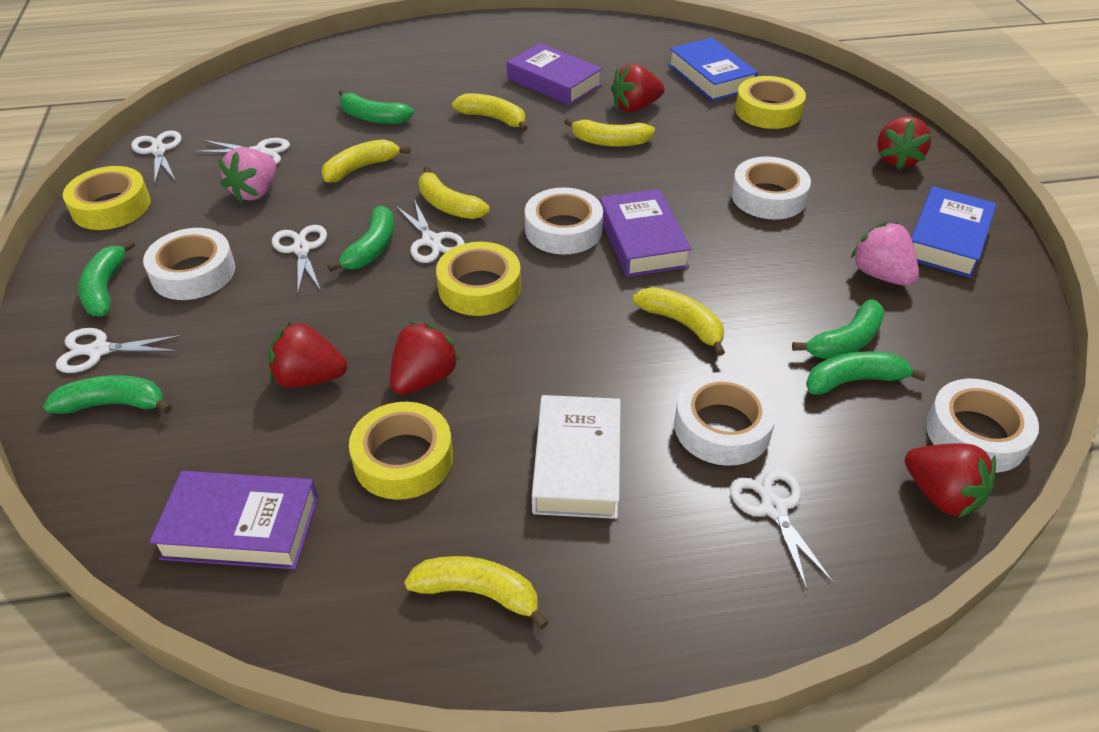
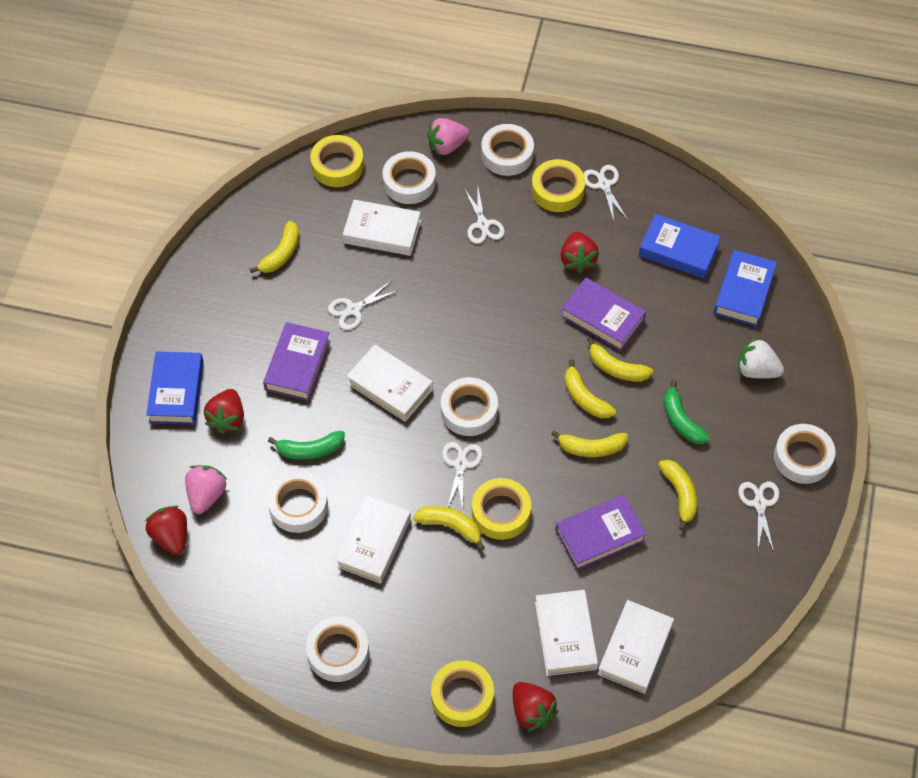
blue book: 2 -> 3
green banana: 6 -> 2
red strawberry: 5 -> 4
white book: 1 -> 5
white scissors: 6 -> 5
white strawberry: 0 -> 1
white tape: 5 -> 6

